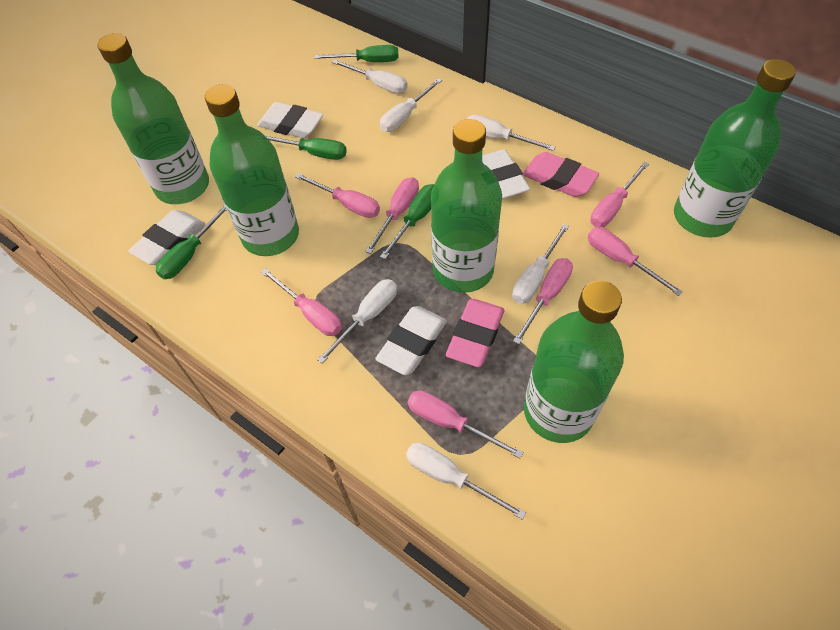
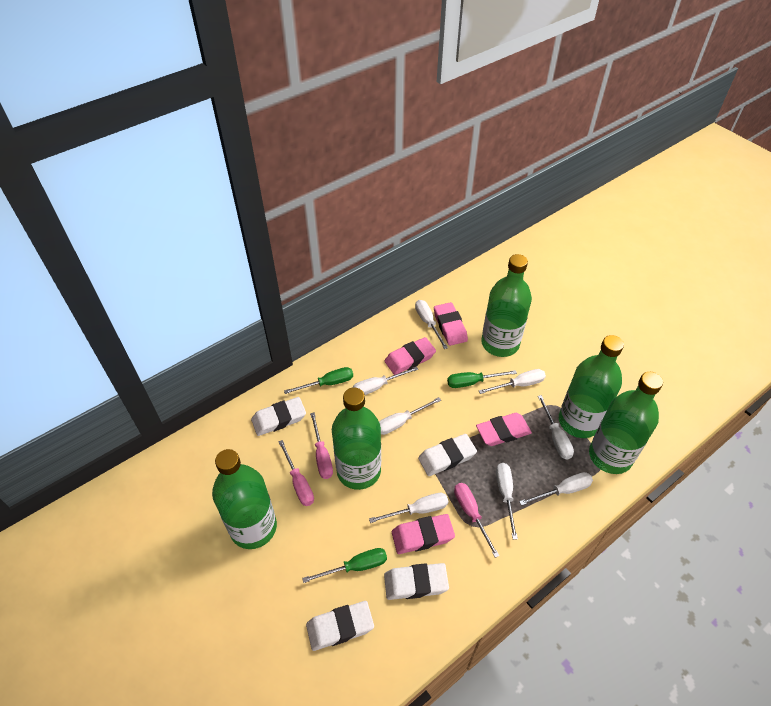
green screwdriver: 4 -> 3
pink eraser: 2 -> 4
pink screwdriver: 7 -> 3
white screwdriver: 6 -> 8

